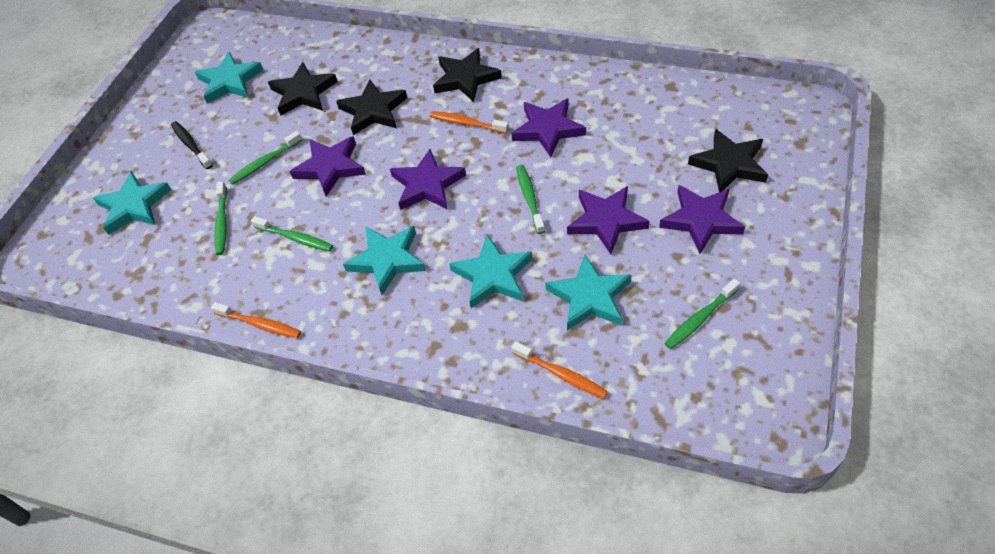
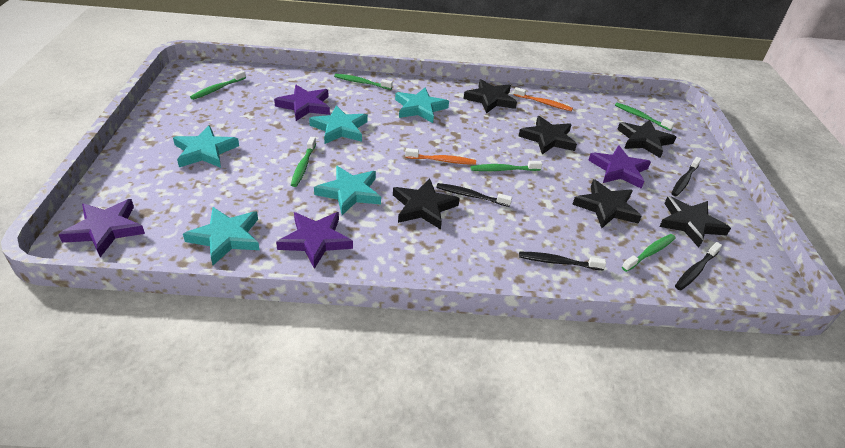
black star: 4 -> 6
black toothbrush: 1 -> 4
green toothbrush: 5 -> 6
orange toothbrush: 3 -> 2
purple star: 5 -> 4

